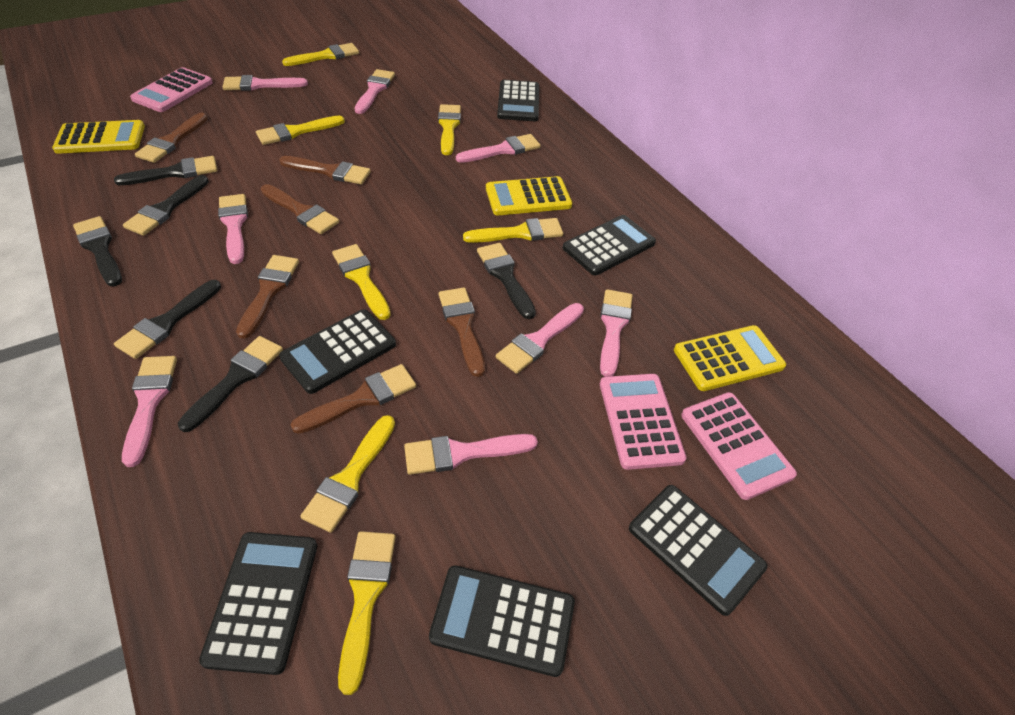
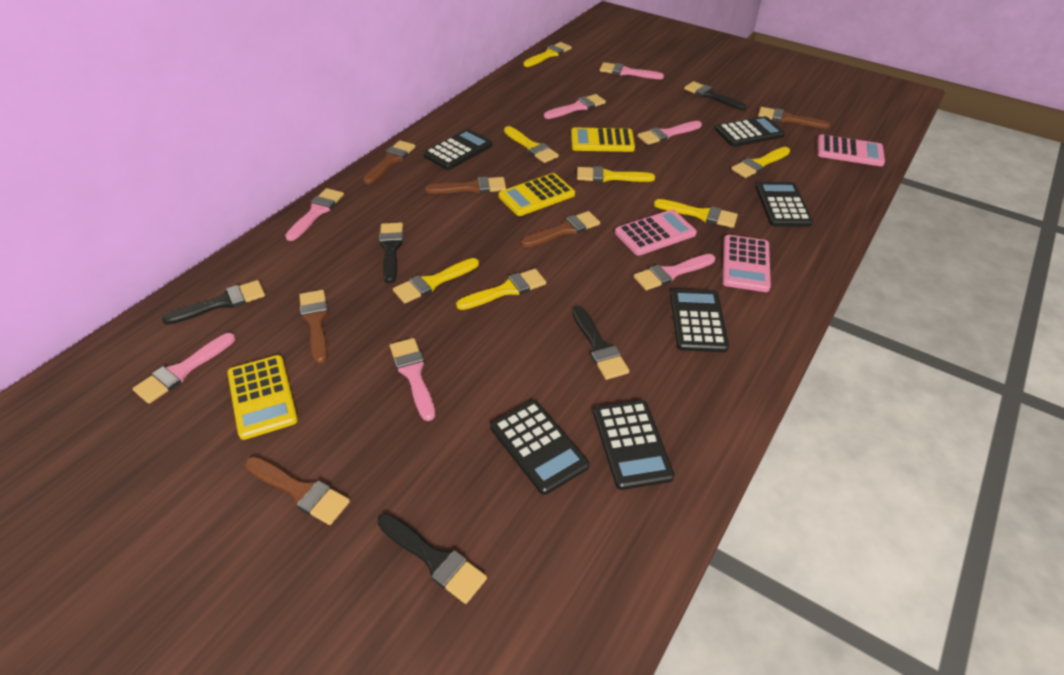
black brush: 6 -> 5
pink brush: 8 -> 7

